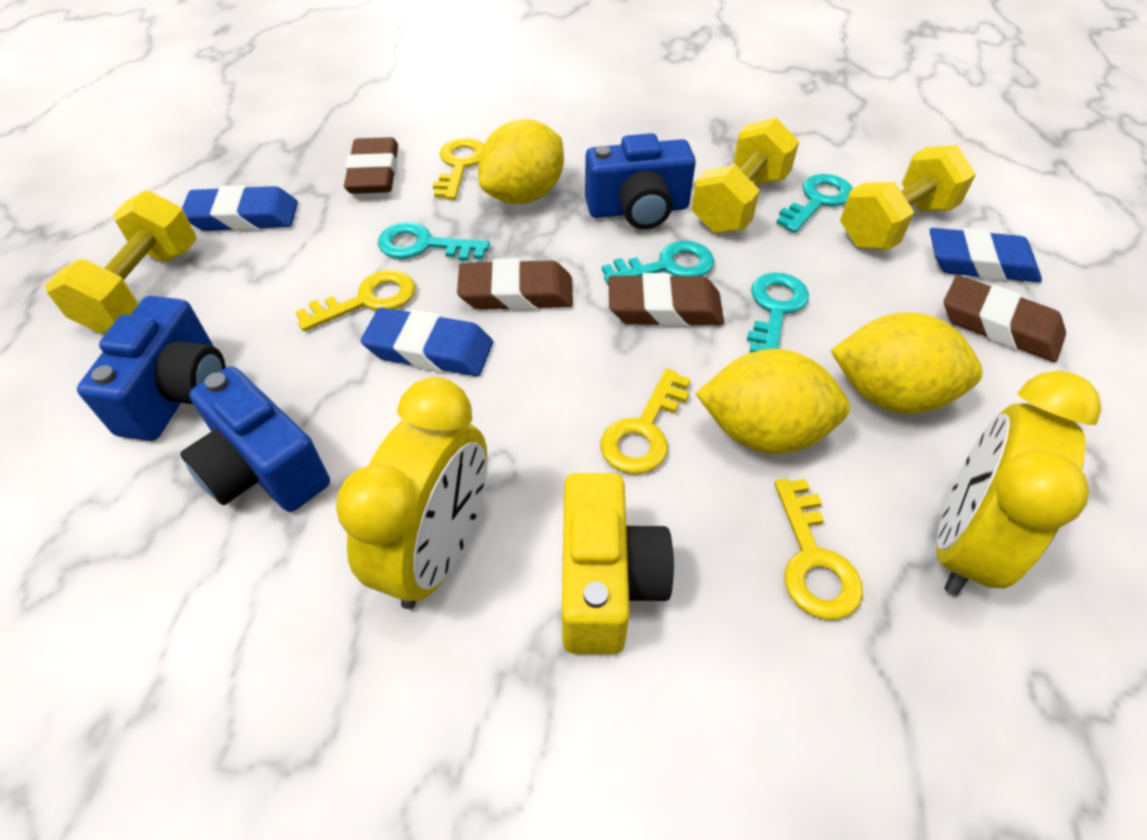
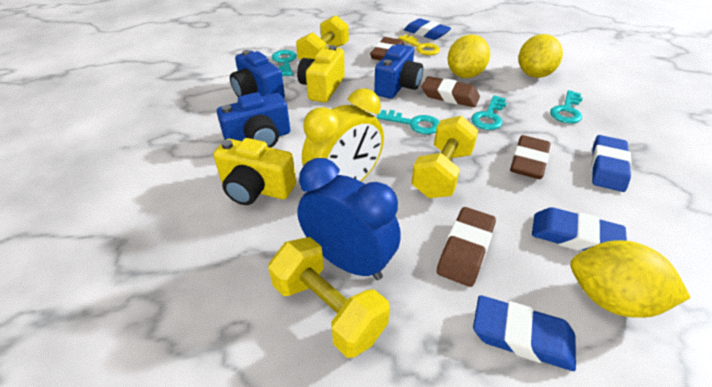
blue clock: 0 -> 1
blue eraser: 3 -> 4
yellow camera: 1 -> 2
yellow clock: 2 -> 1
yellow key: 4 -> 1

